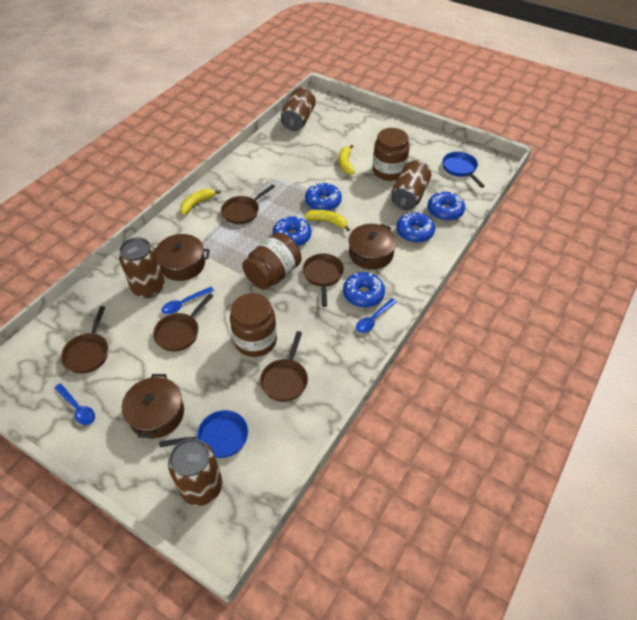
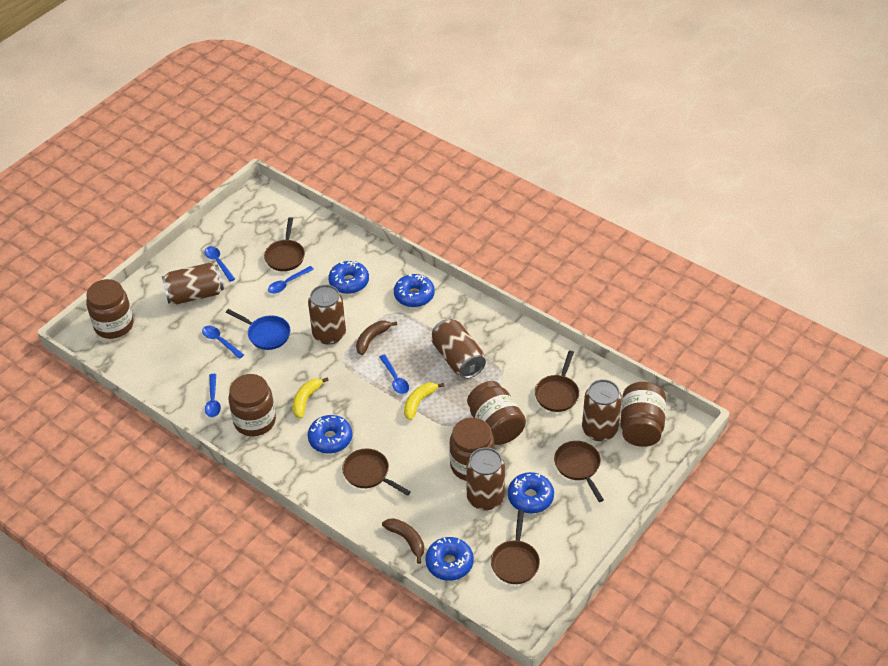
blue pan: 2 -> 1
blue spoon: 3 -> 5
brown banana: 0 -> 2
brown can: 4 -> 5
brown jar: 3 -> 5
brown pot: 3 -> 0
yellow banana: 3 -> 2

